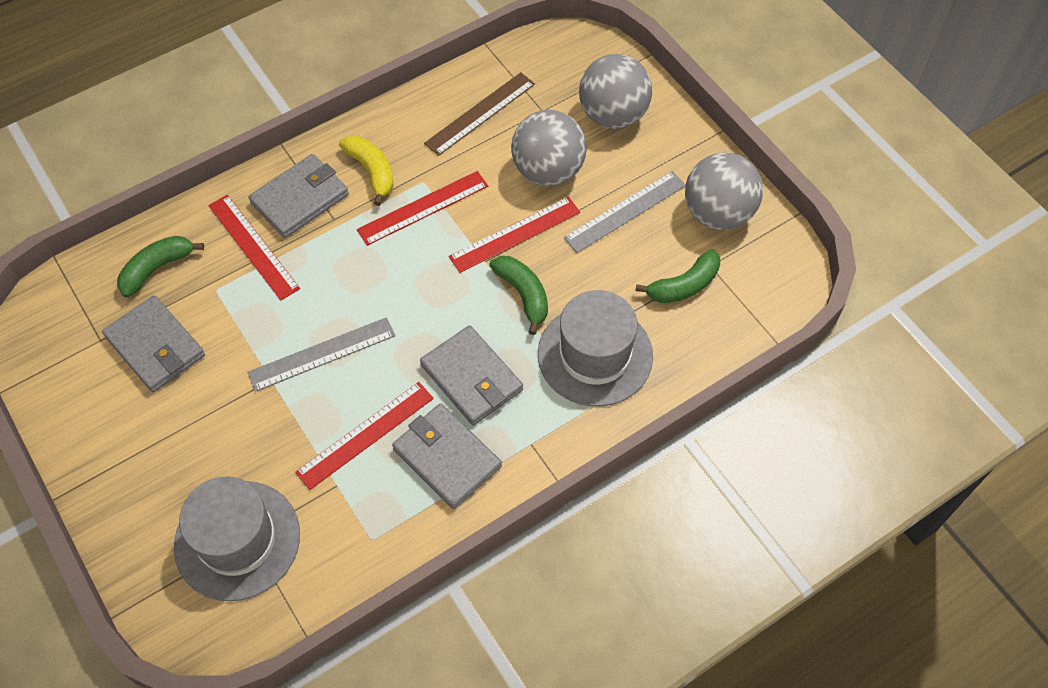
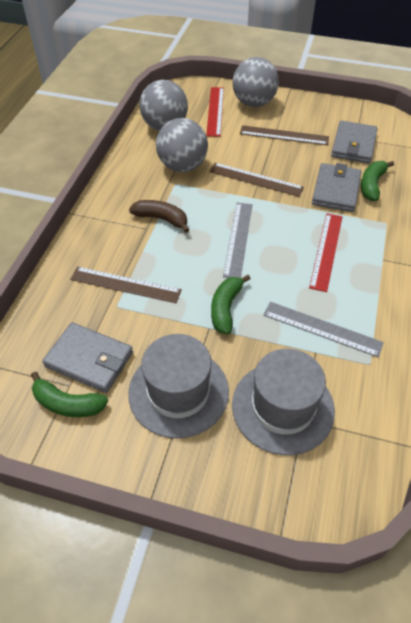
brown banana: 0 -> 1
brown ruler: 1 -> 3
grey wallet: 4 -> 3
red ruler: 4 -> 2
yellow banana: 1 -> 0

